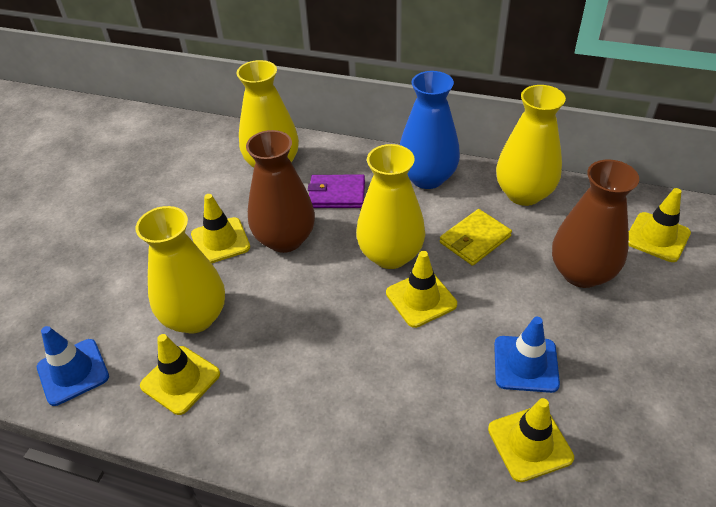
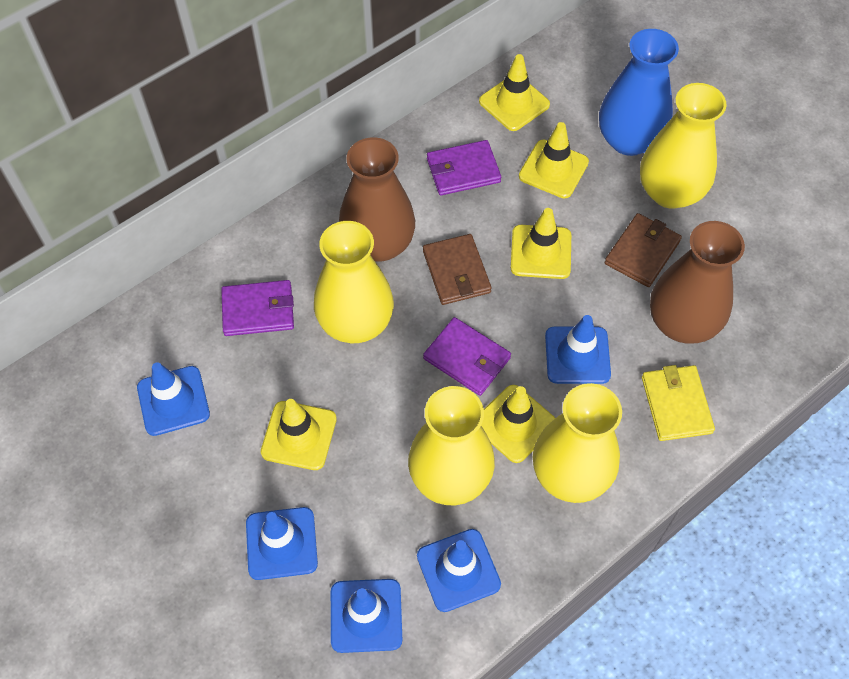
blue traffic cone: 2 -> 5
brown wallet: 0 -> 2
purple wallet: 1 -> 3

